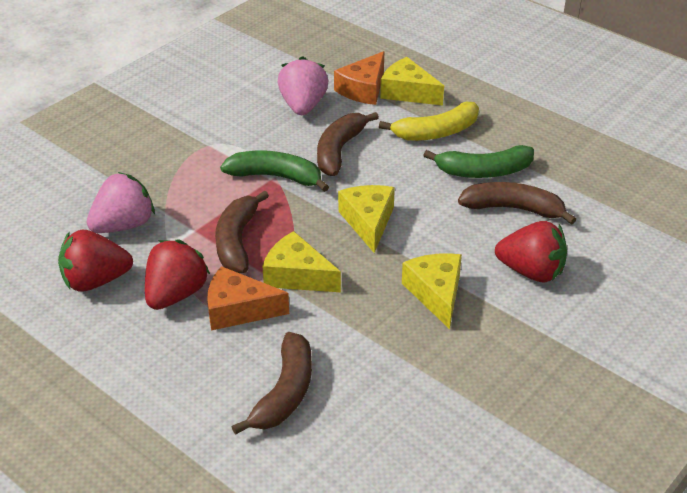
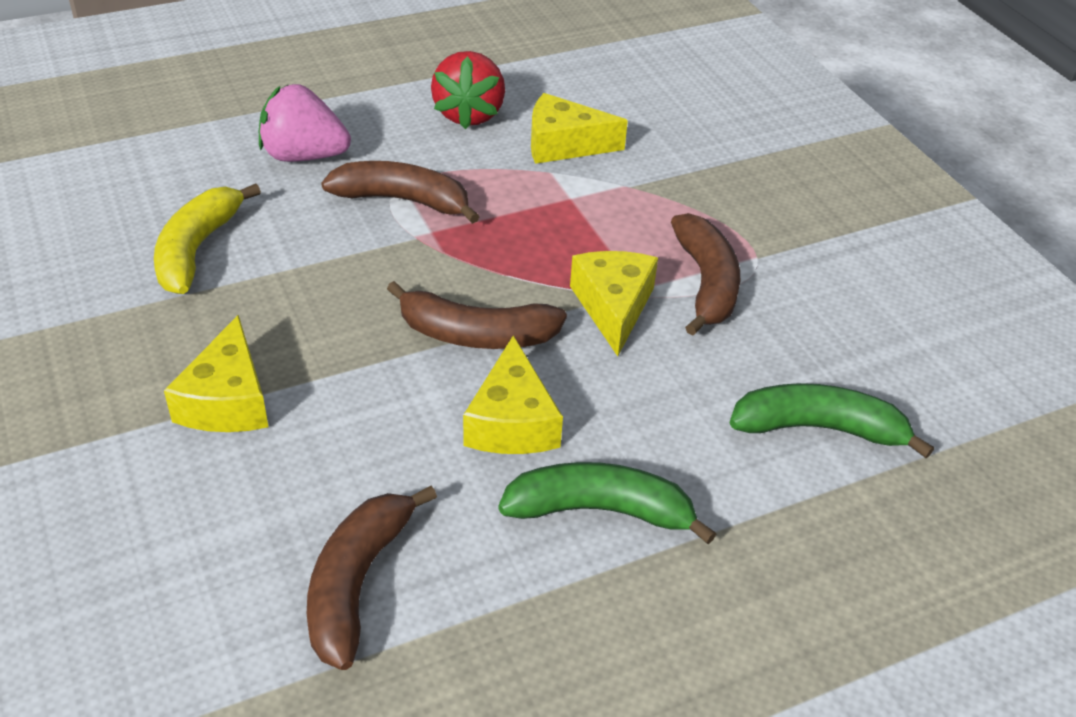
orange cheese: 2 -> 0
pink strawberry: 2 -> 1
red strawberry: 3 -> 1

